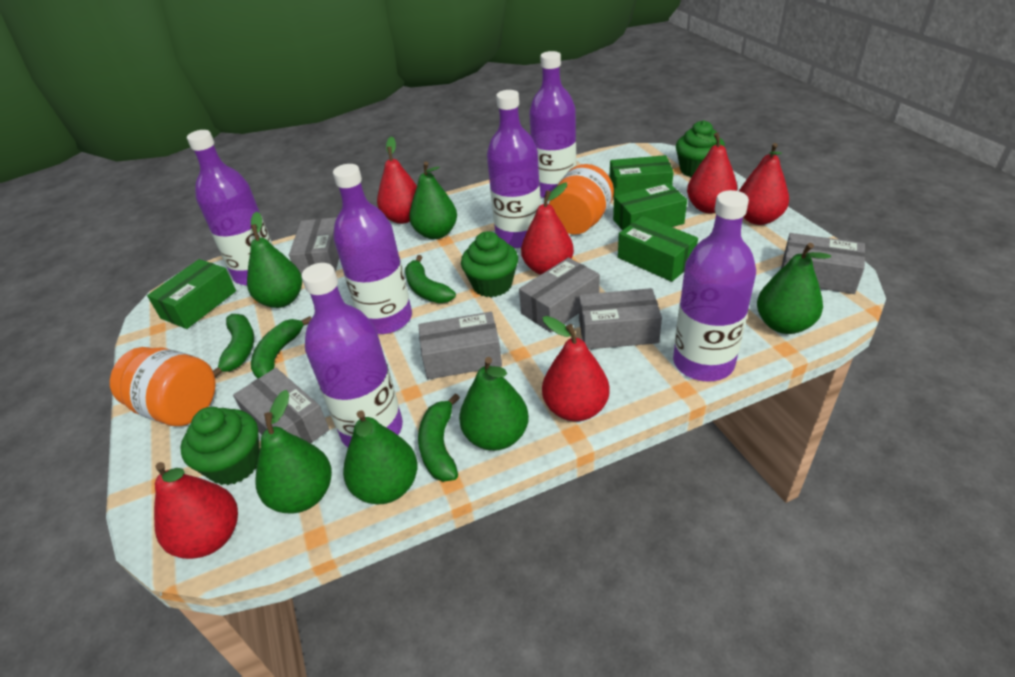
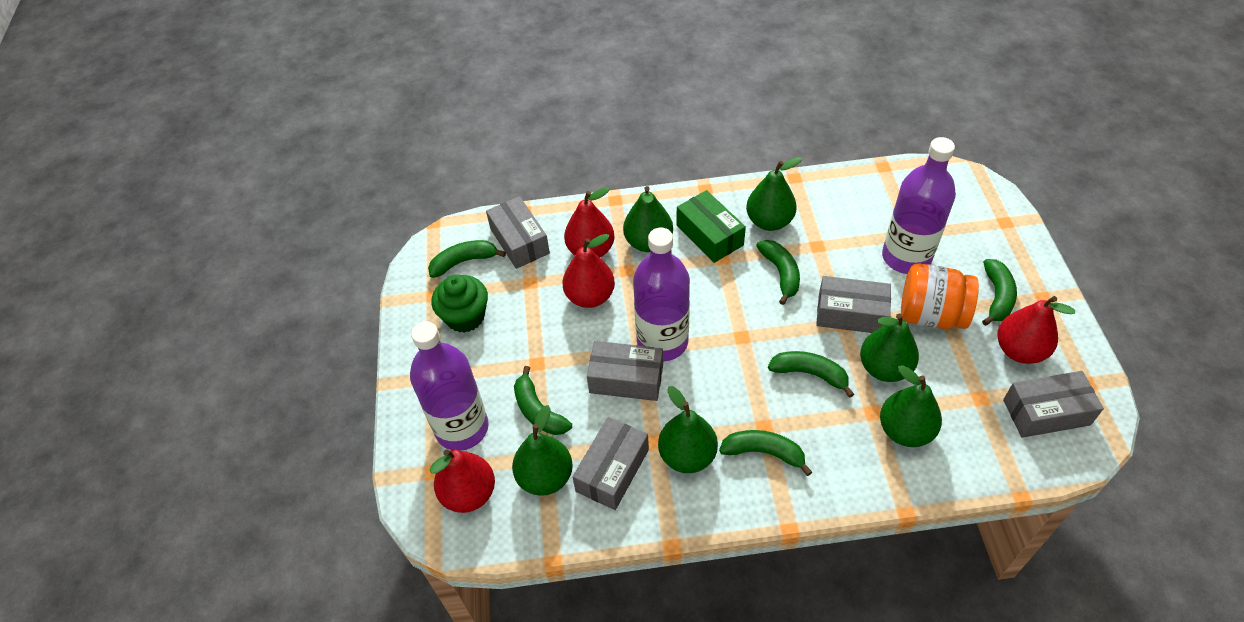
green banana: 4 -> 6
green box: 4 -> 1
green cupcake: 3 -> 1
grey box: 6 -> 5
orange jar: 2 -> 1
purple bottle: 6 -> 3
red pear: 6 -> 4

